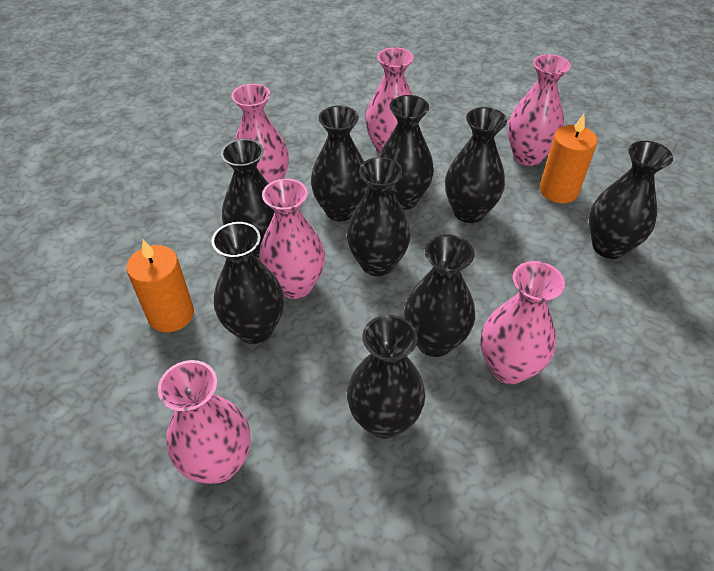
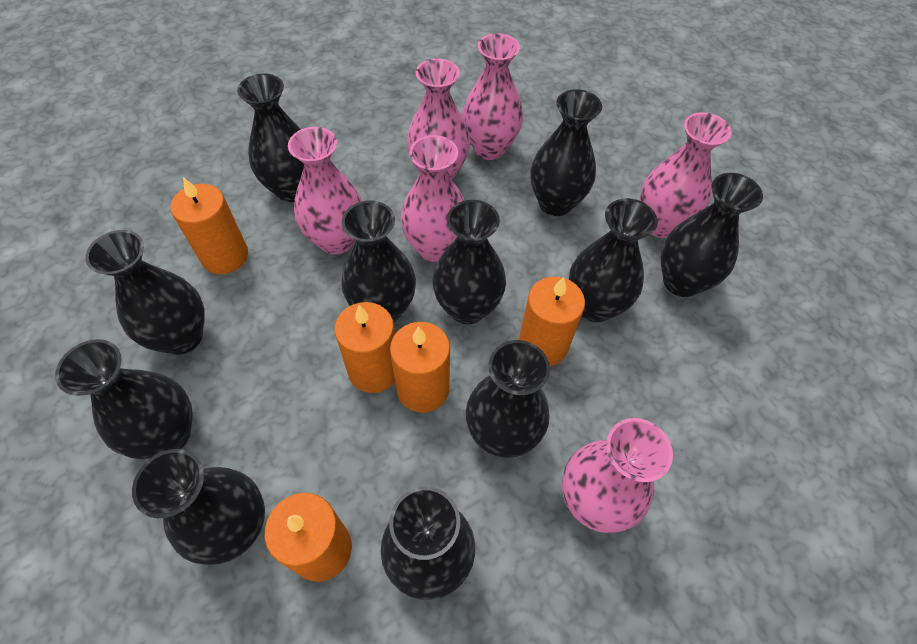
black vase: 9 -> 11
orange candle: 2 -> 5

